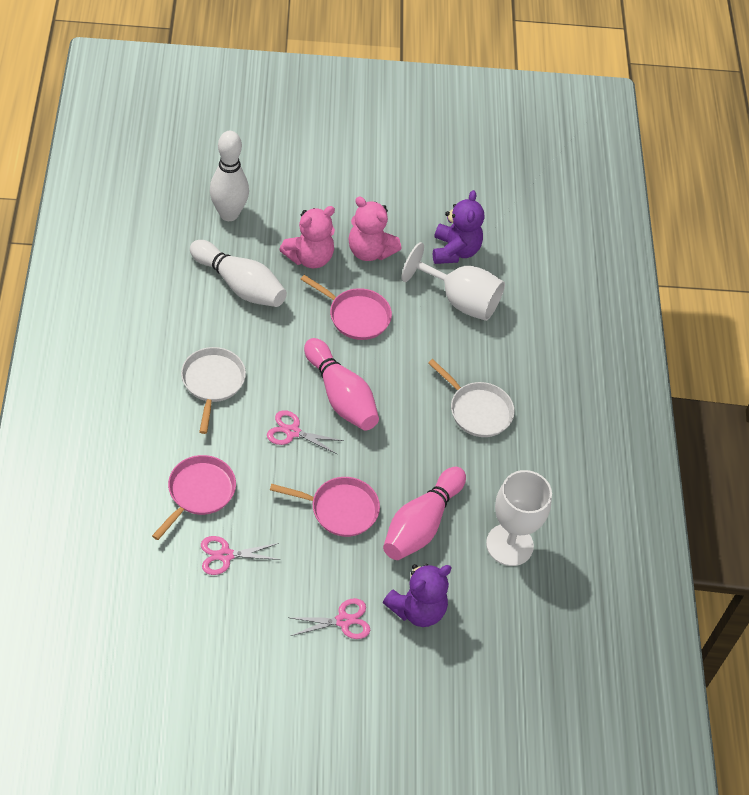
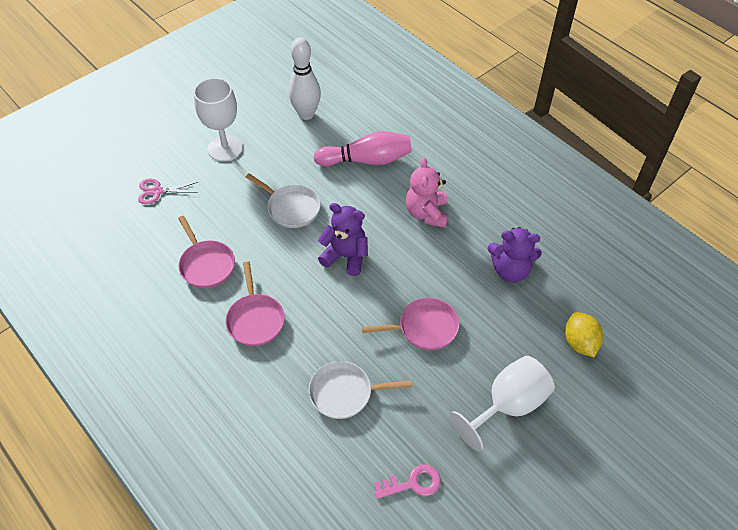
pink bowling pin: 2 -> 1
pink key: 0 -> 1
pink scissors: 3 -> 1
pink teddy bear: 2 -> 1
white bowling pin: 2 -> 1
yellow lemon: 0 -> 1

